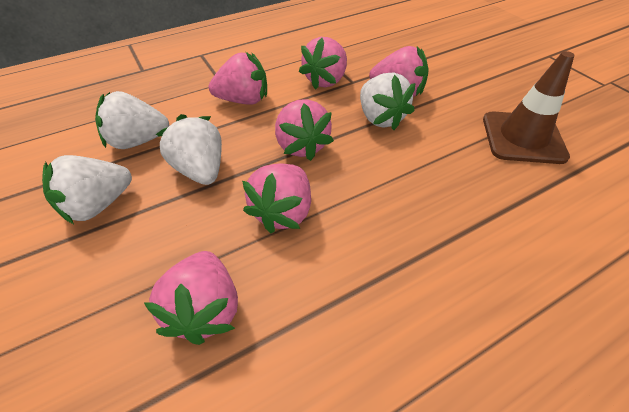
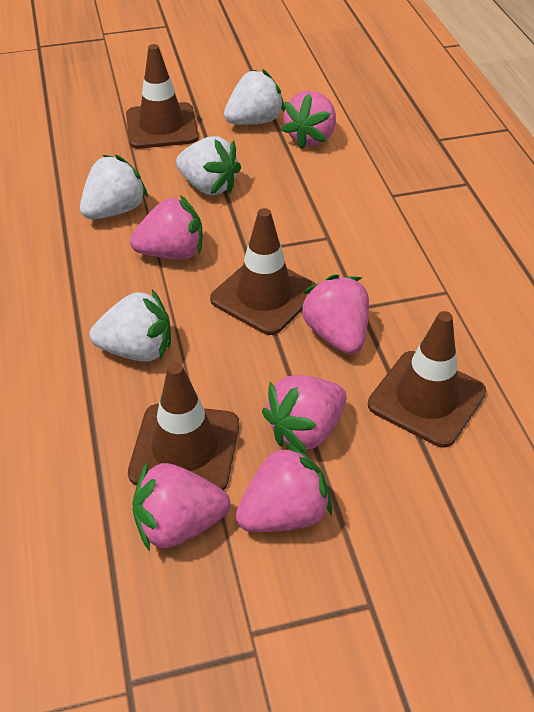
brown traffic cone: 1 -> 4

